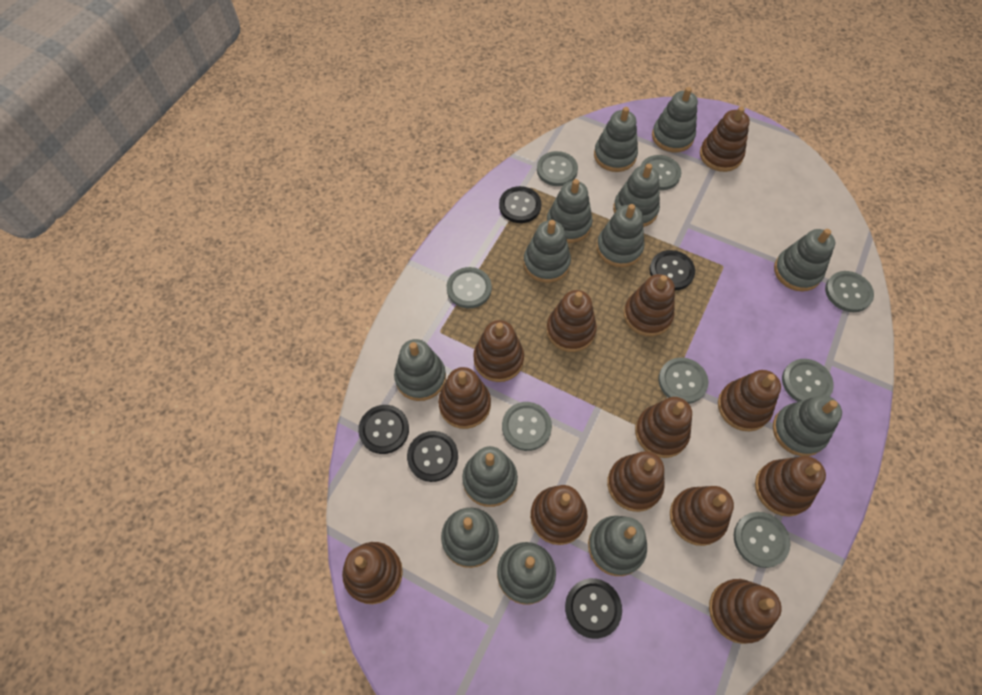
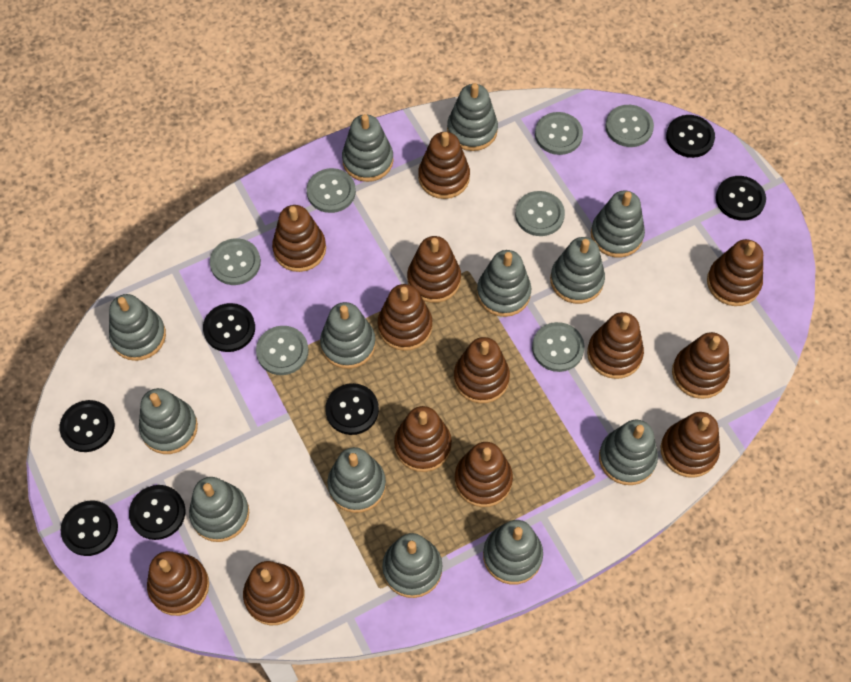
black button: 5 -> 7
grey button: 8 -> 7

